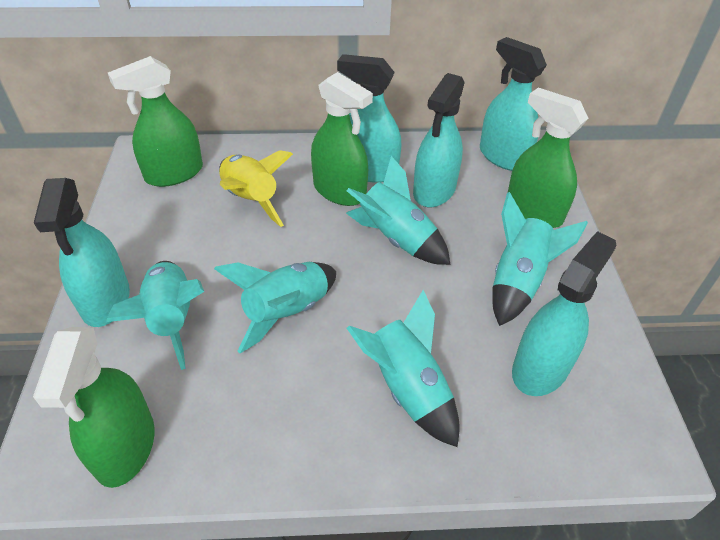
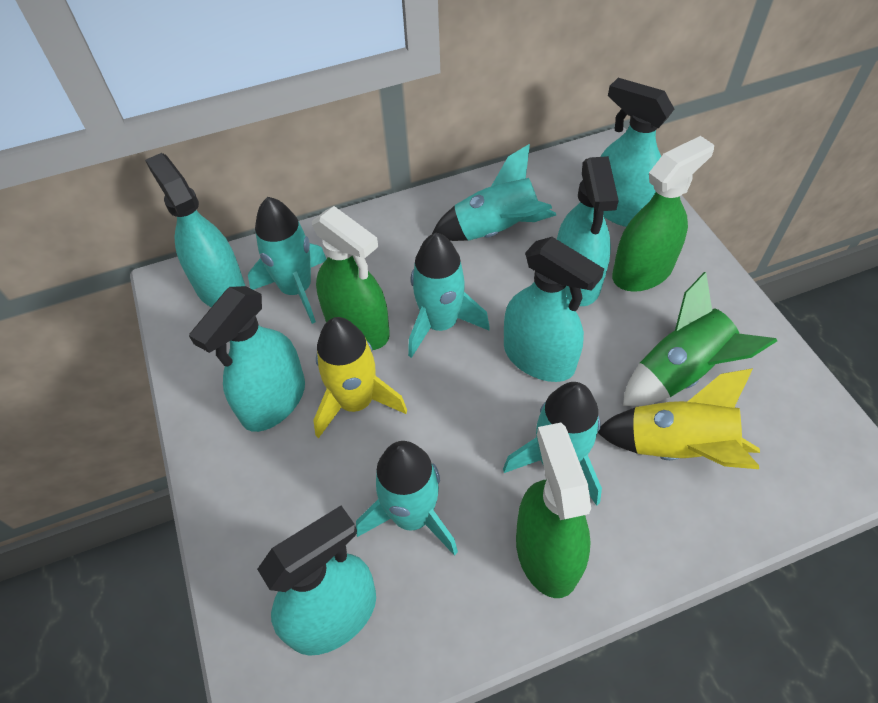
green rocket: 0 -> 1
green spray bottle: 4 -> 3
turquoise spray bottle: 5 -> 6
yellow rocket: 1 -> 2

